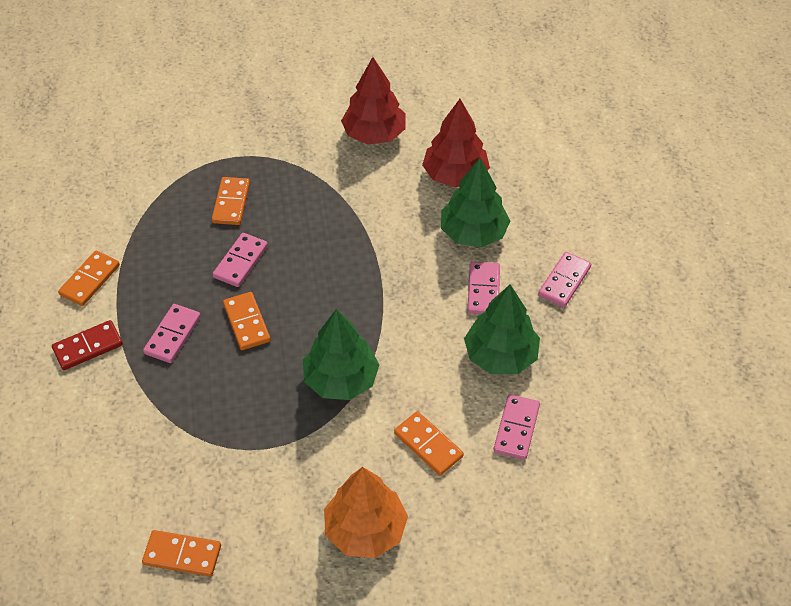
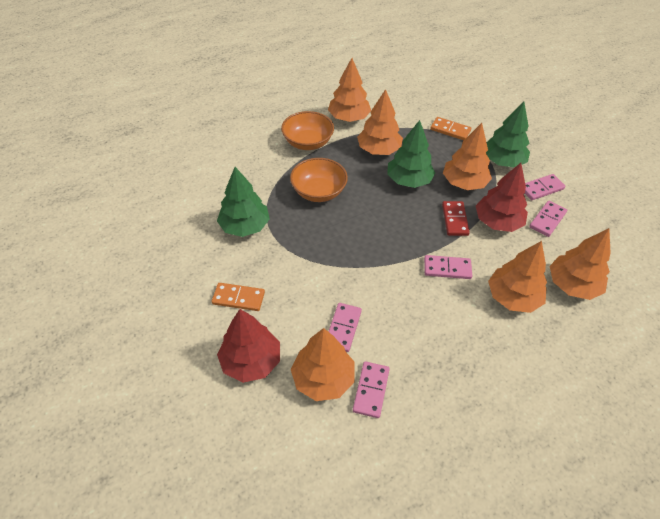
orange bowl: 0 -> 2
orange domino: 5 -> 2
orange tree: 1 -> 6

